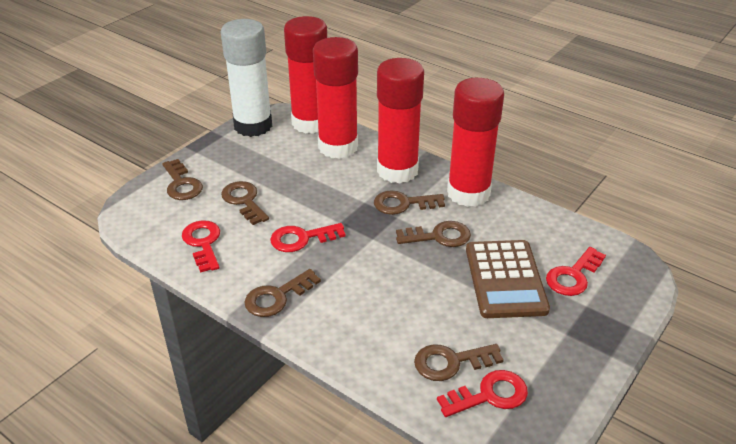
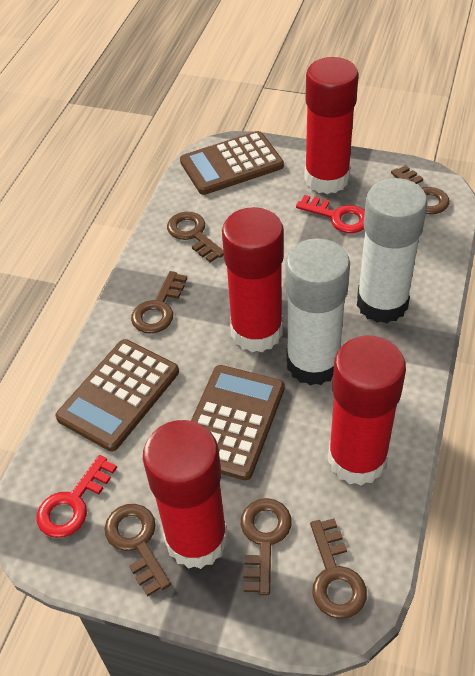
brown calculator: 1 -> 3
red key: 4 -> 2
white glue stick: 1 -> 2

